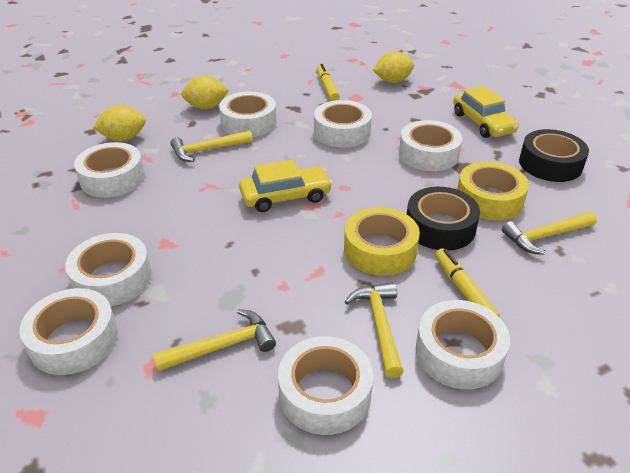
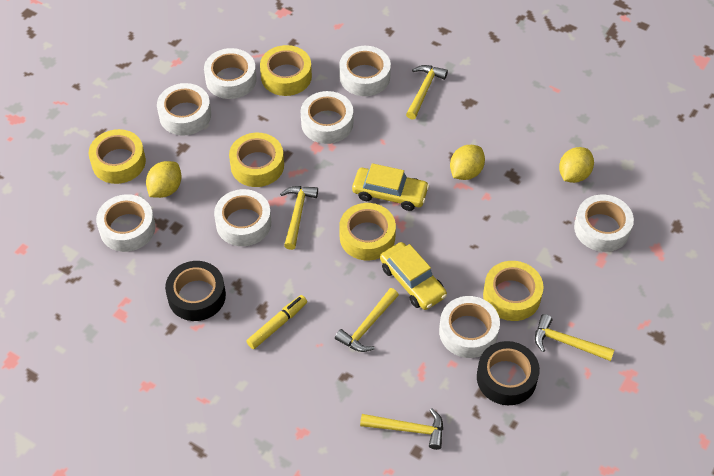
yellow hammer: 4 -> 5
yellow marker: 2 -> 1
yellow tape: 2 -> 5

